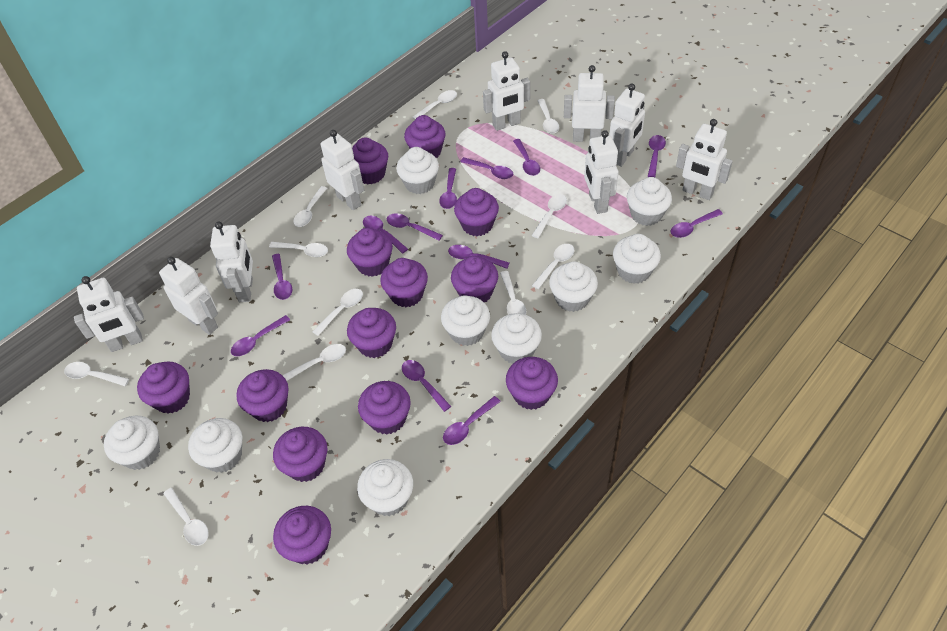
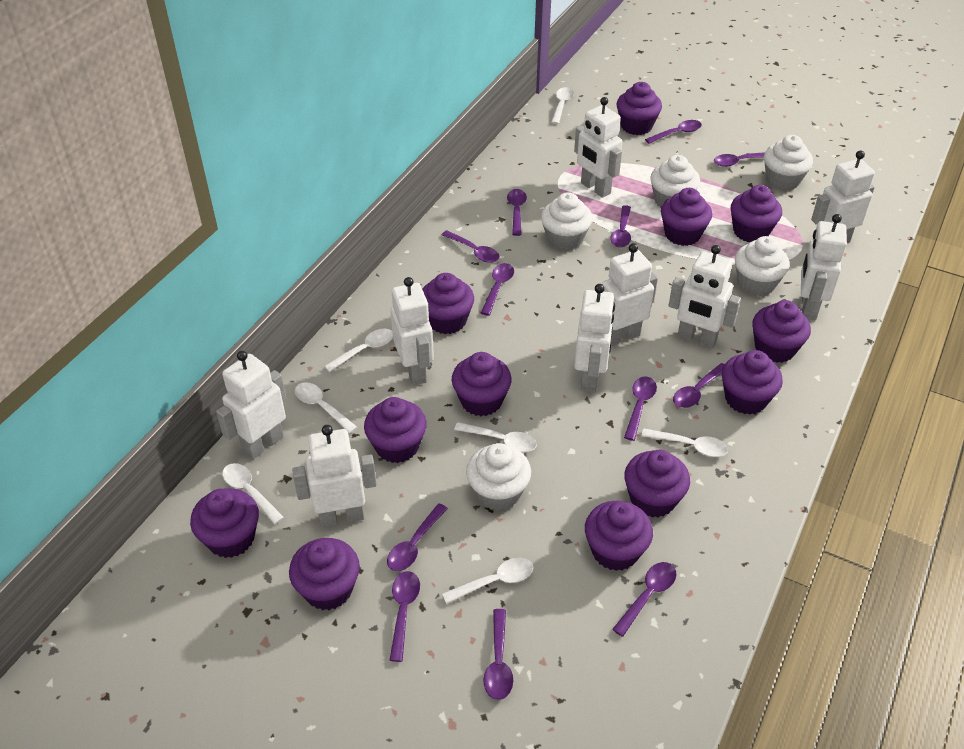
purple cupcake: 13 -> 12
white cupcake: 9 -> 5
white spoon: 11 -> 7

